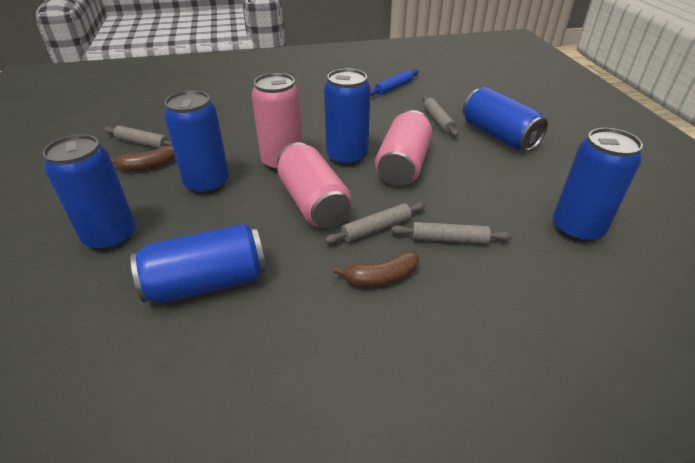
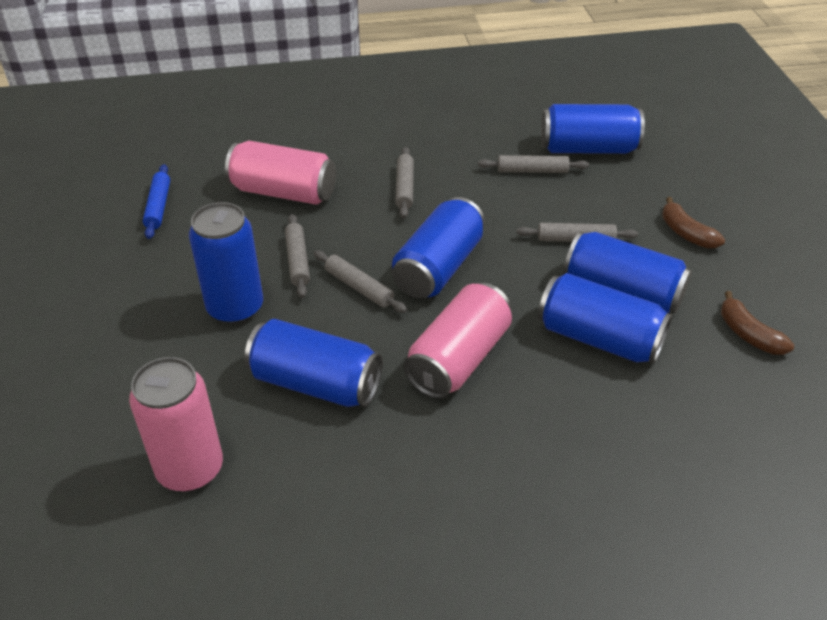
grey rolling pin: 4 -> 5

